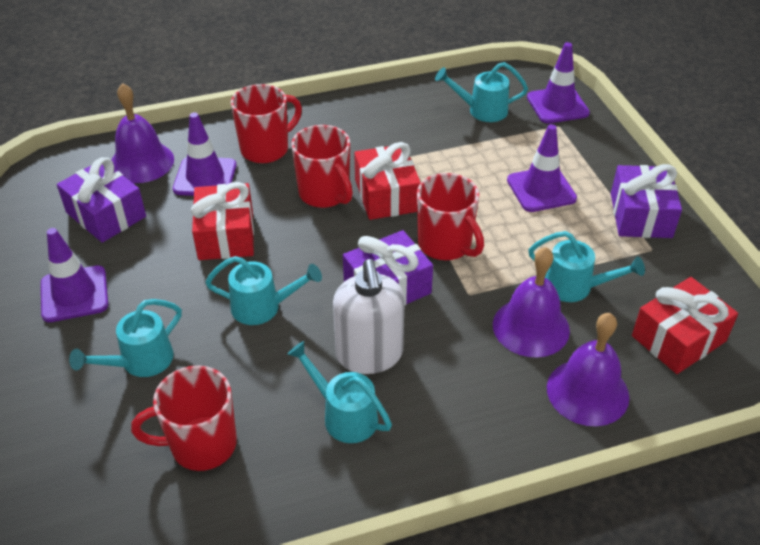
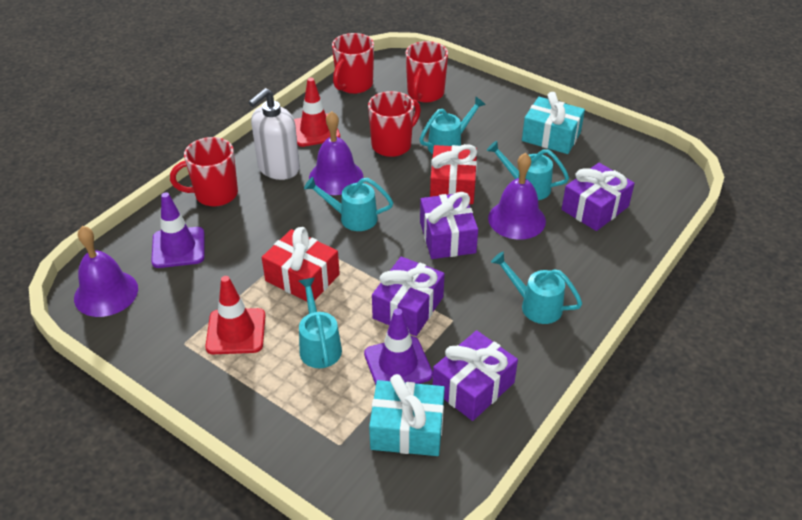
purple gift: 3 -> 4
purple traffic cone: 4 -> 2
red gift: 3 -> 2
red traffic cone: 0 -> 2
turquoise gift: 0 -> 2

